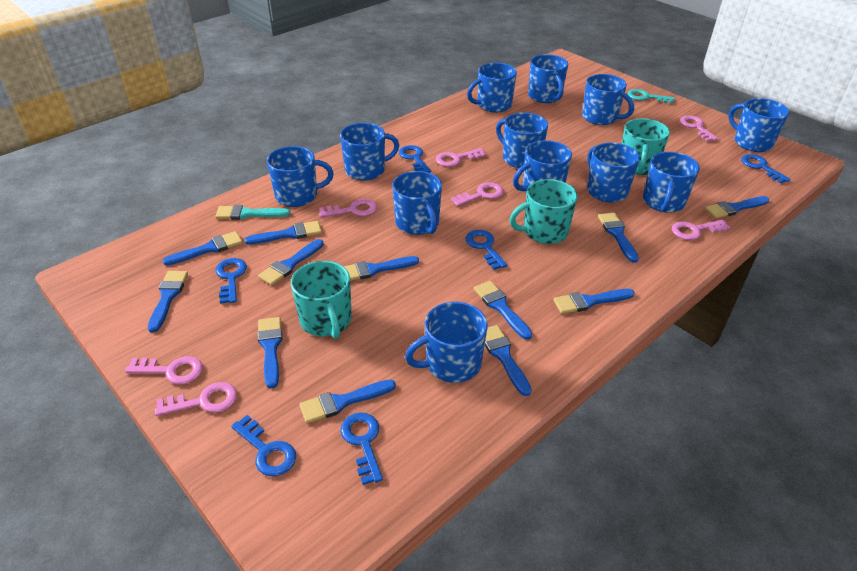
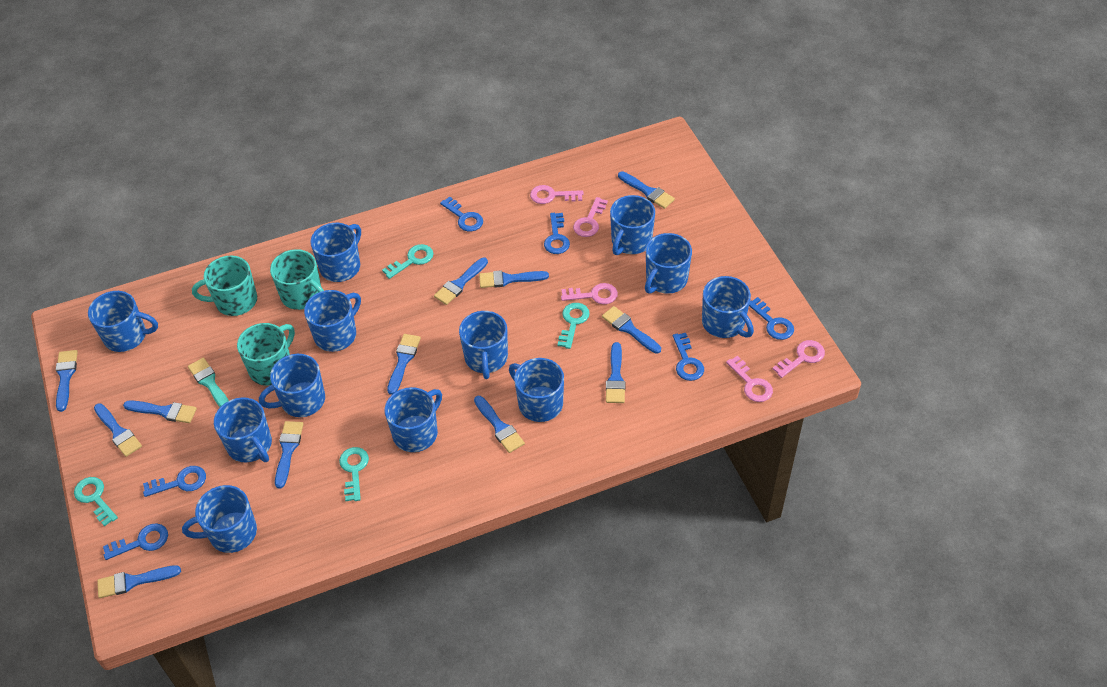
pink key: 7 -> 5
turquoise key: 1 -> 4

